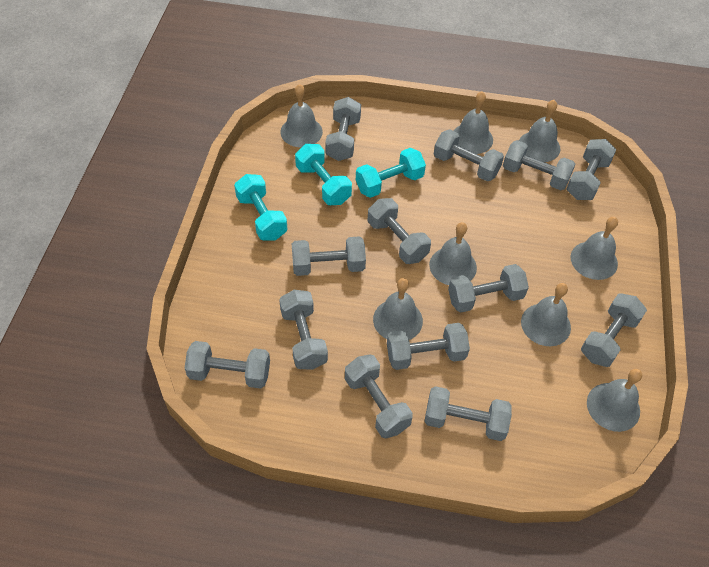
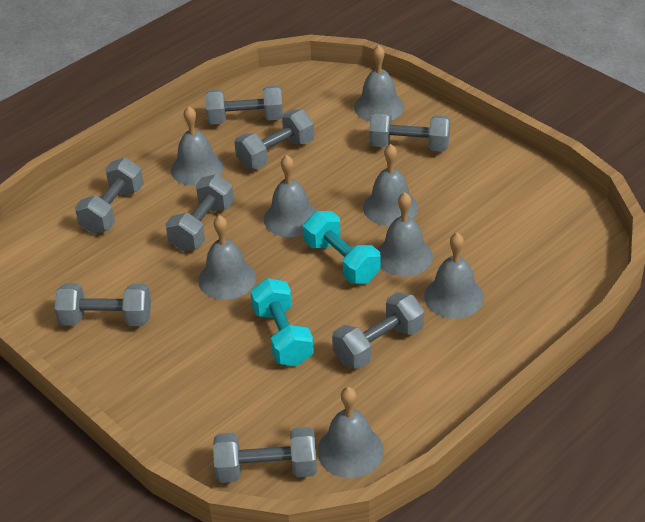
grey dumbbell: 13 -> 8
turquoise dumbbell: 3 -> 2

